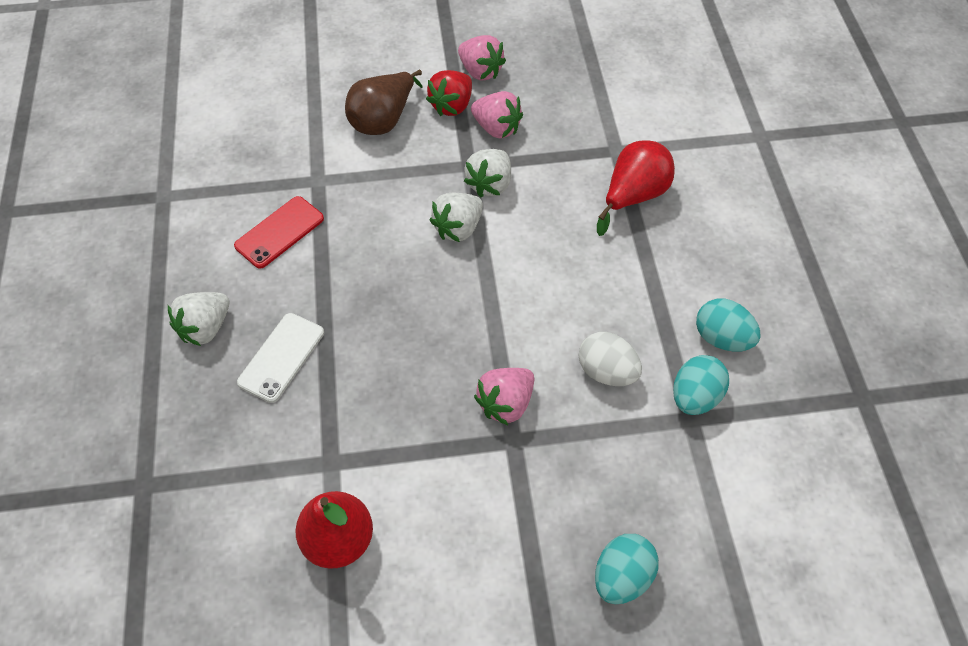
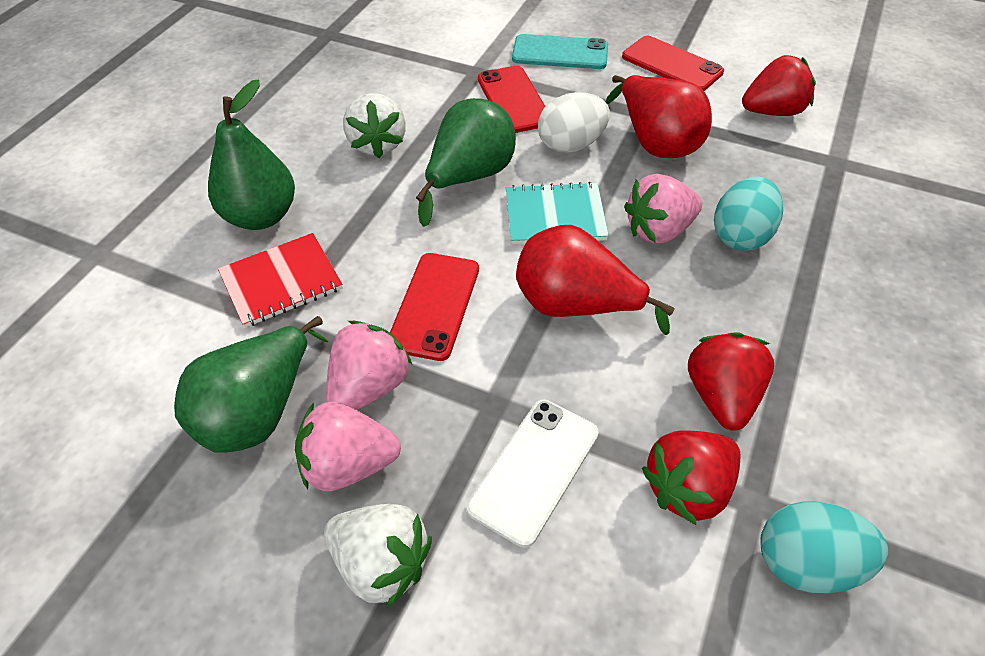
brown pear: 1 -> 0
green pear: 0 -> 3
red notebook: 0 -> 1
red phone: 1 -> 3
red strawberry: 1 -> 3
turquoise egg: 3 -> 2
turquoise notebook: 0 -> 1
turquoise phone: 0 -> 1
white strawberry: 3 -> 2

